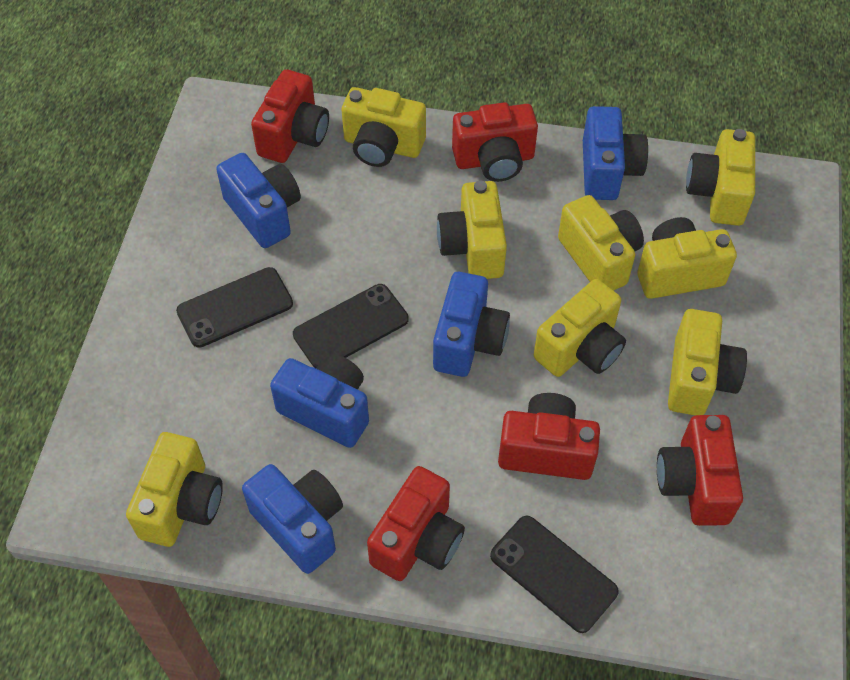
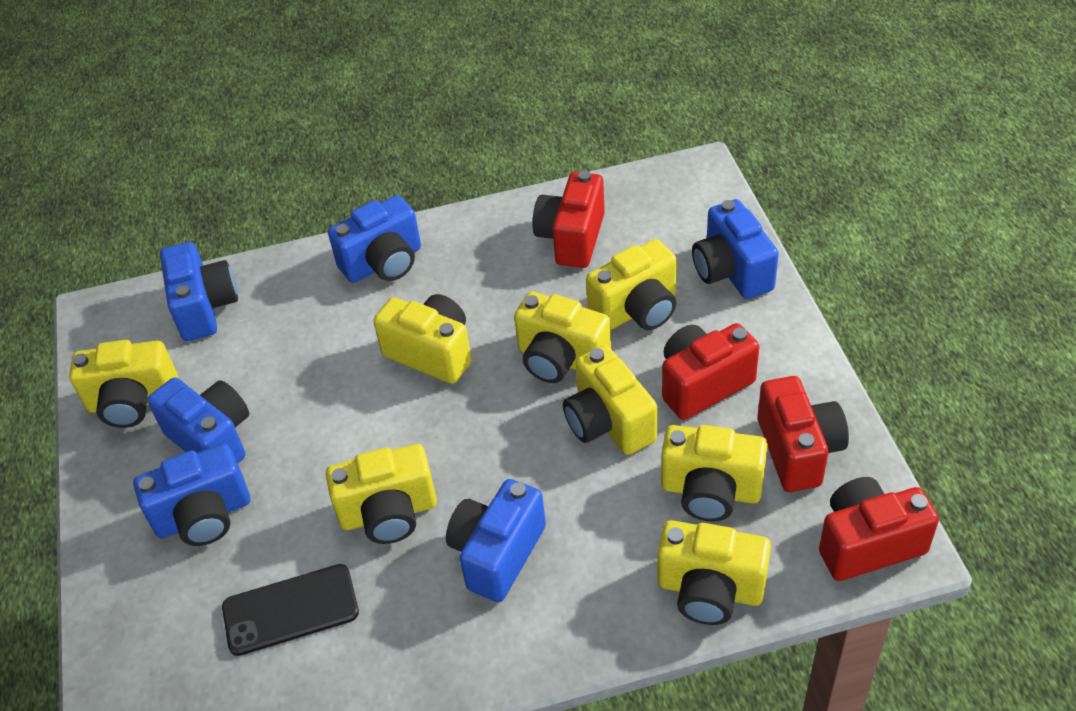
black phone: 3 -> 1
blue camera: 5 -> 6
red camera: 5 -> 4

